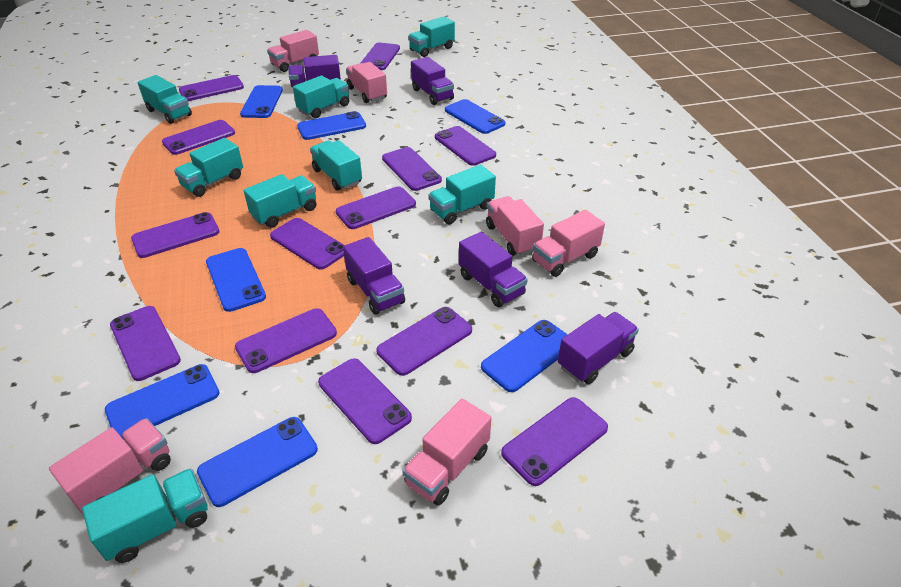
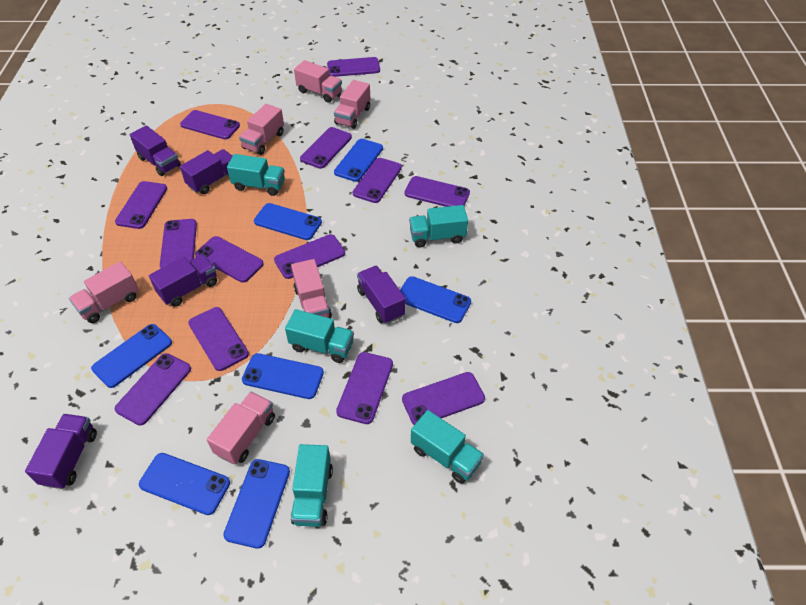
turquoise truck: 8 -> 5

